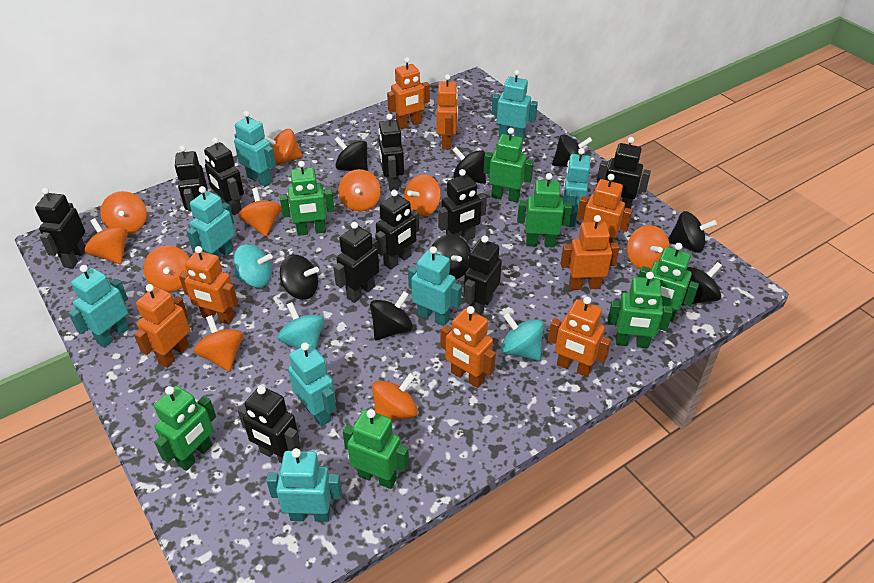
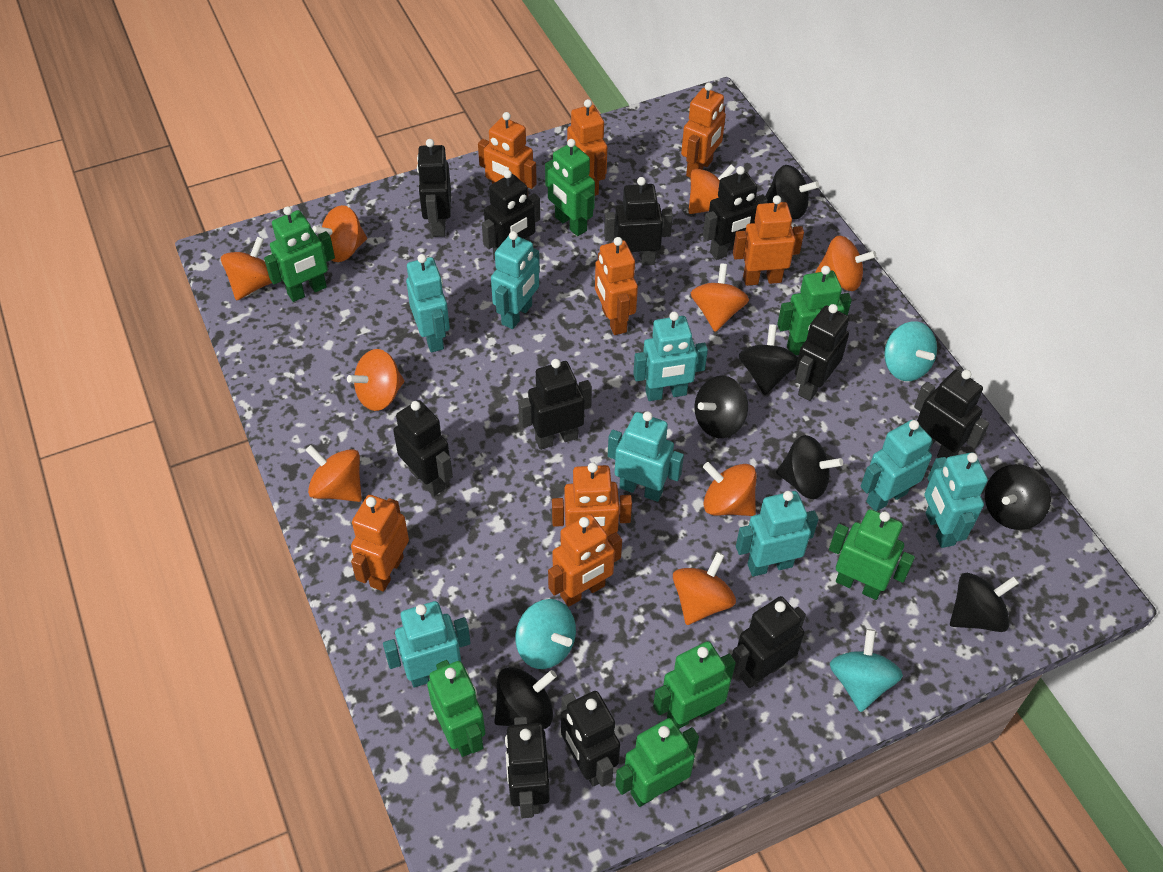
black robot: 10 -> 11
black spinning top: 8 -> 7
orange spinning top: 10 -> 9

